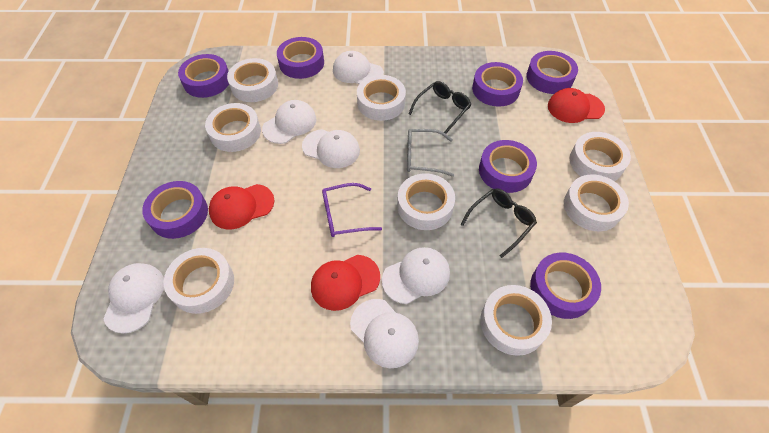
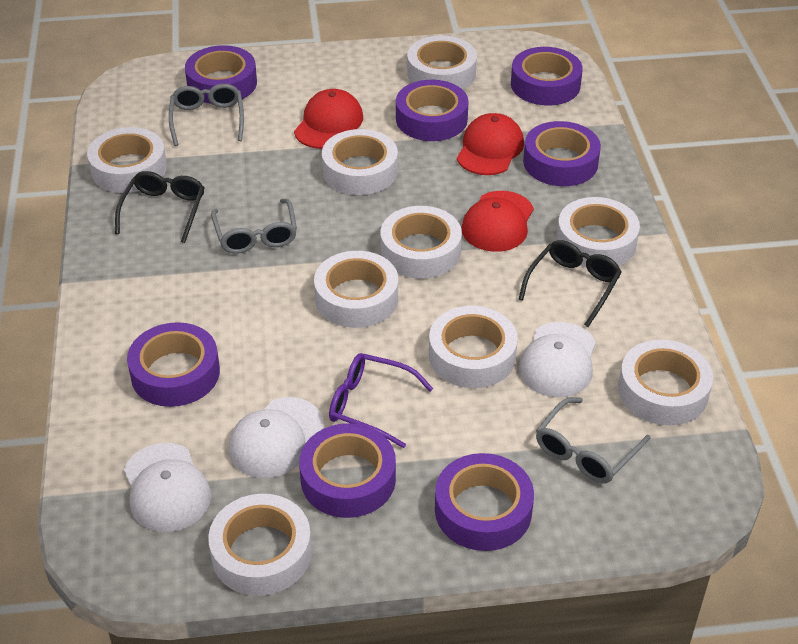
grey glasses: 1 -> 3
white cap: 6 -> 3
white tape: 8 -> 9

